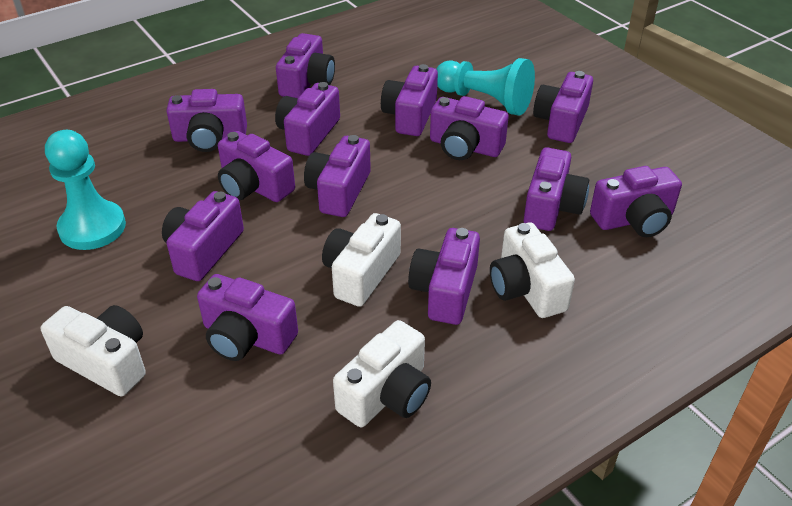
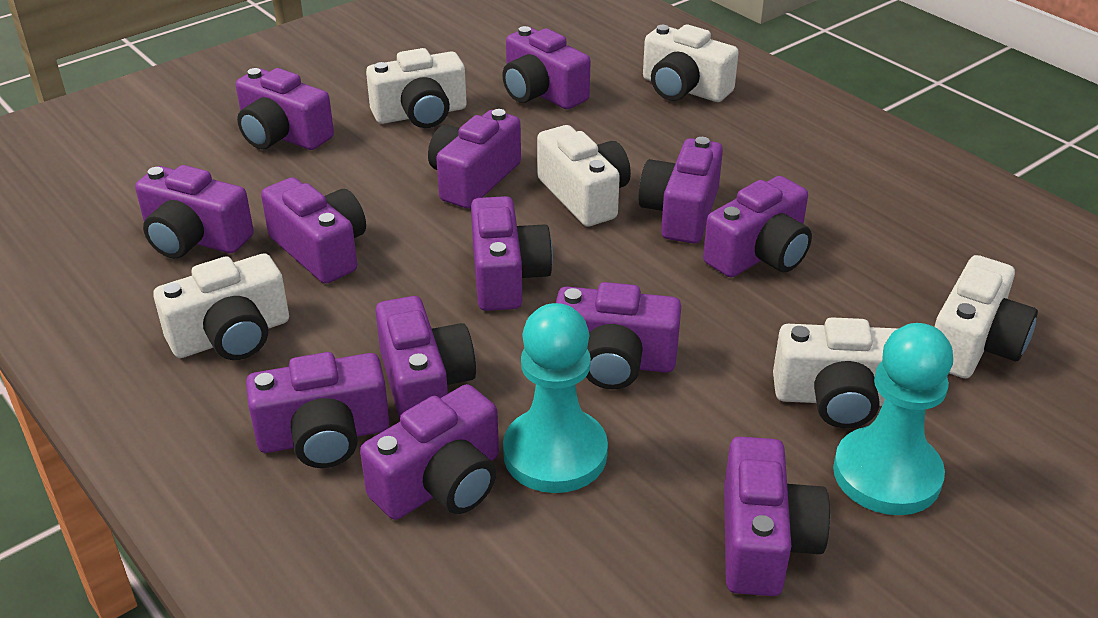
white camera: 4 -> 6

